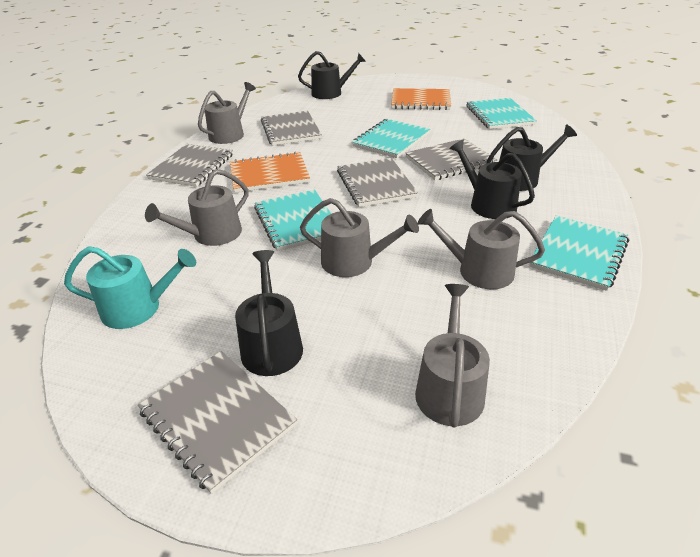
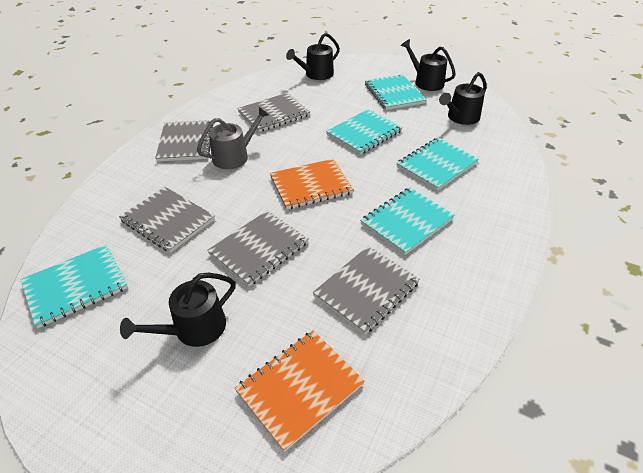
grey watering can: 5 -> 1
turquoise notebook: 4 -> 5
turquoise watering can: 1 -> 0

